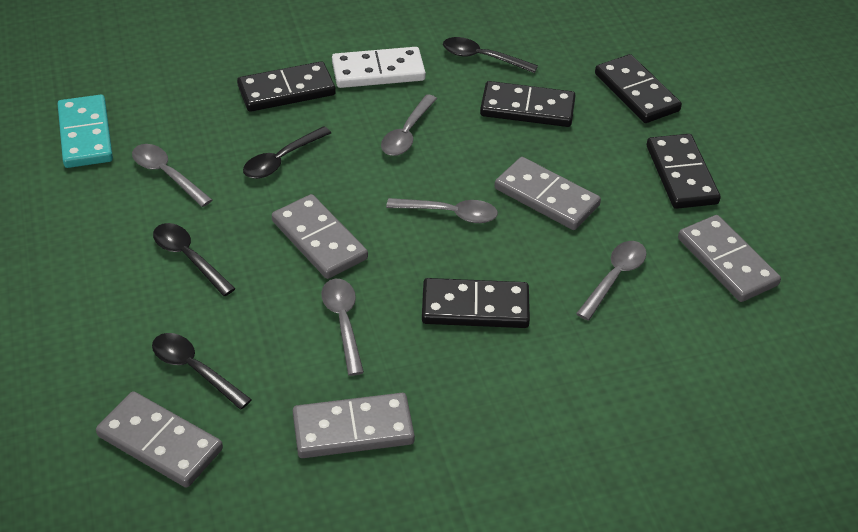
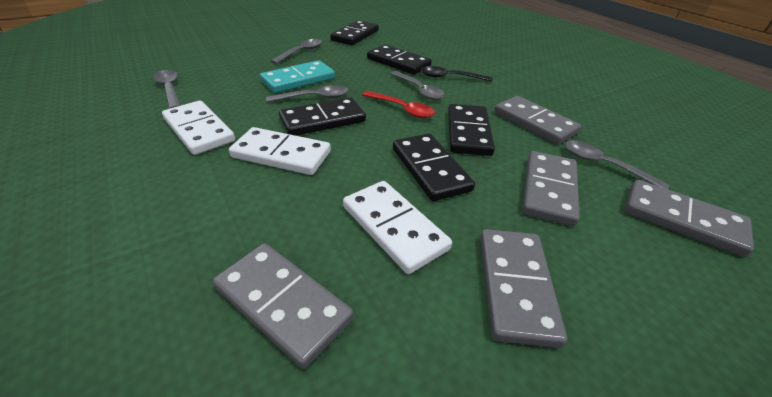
black spoon: 4 -> 1
red spoon: 0 -> 1
white domino: 1 -> 3

